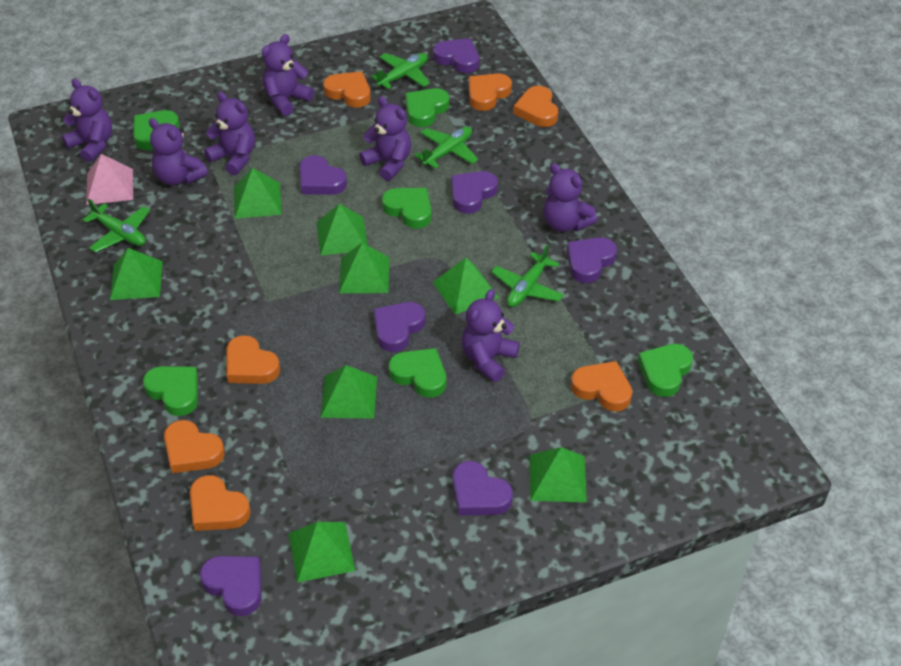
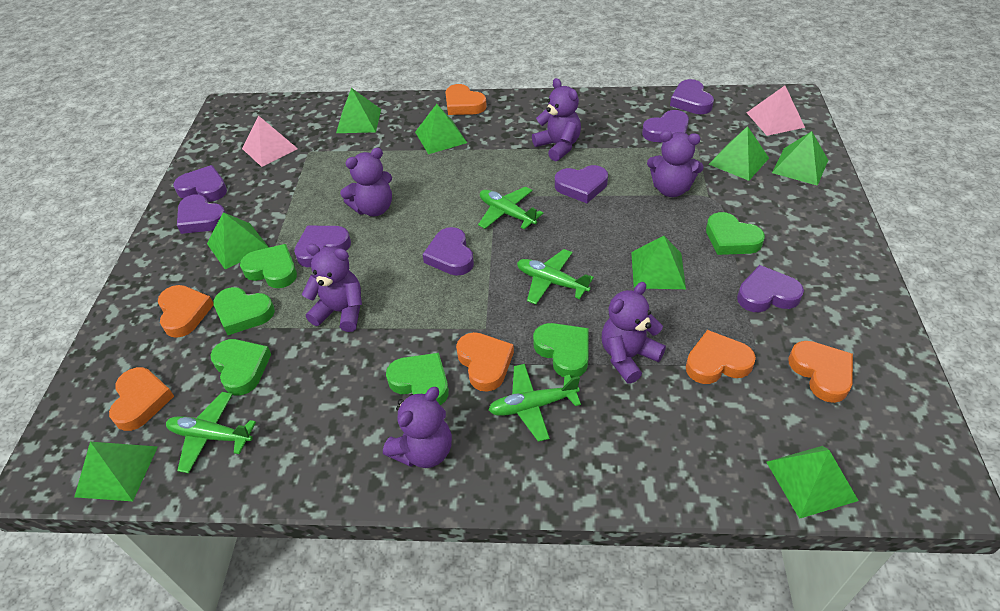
orange heart: 7 -> 6
pink pyramid: 1 -> 2
purple heart: 7 -> 8
purple teddy bear: 7 -> 6

